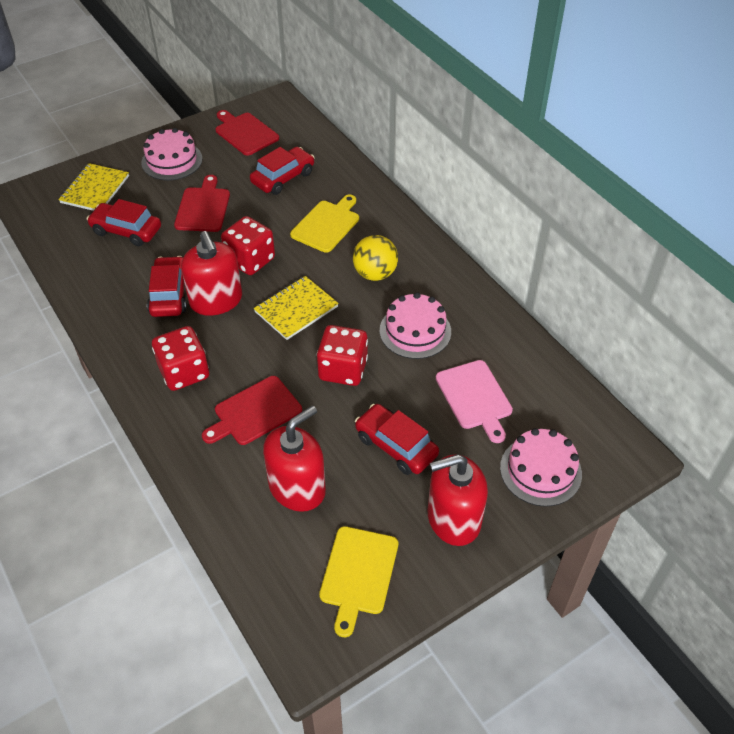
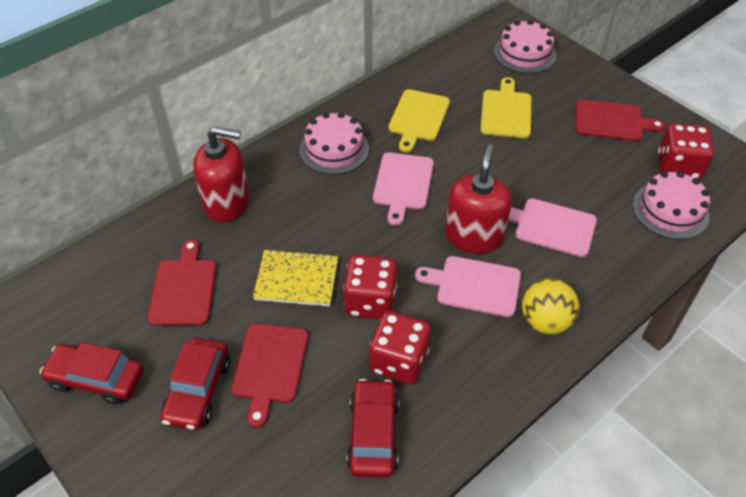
pink cutting board: 1 -> 3
red car: 4 -> 3
red soap dispenser: 3 -> 2
yellow notebook: 2 -> 1

